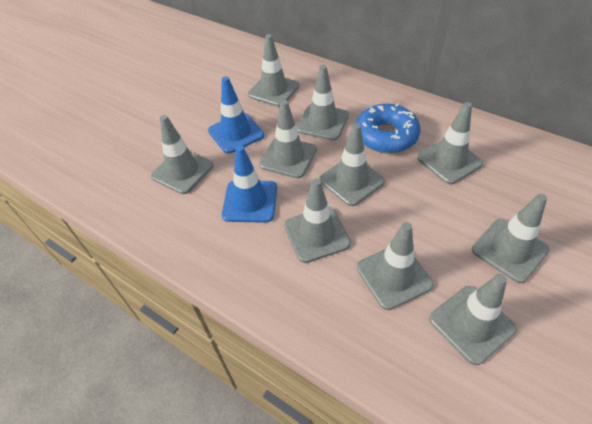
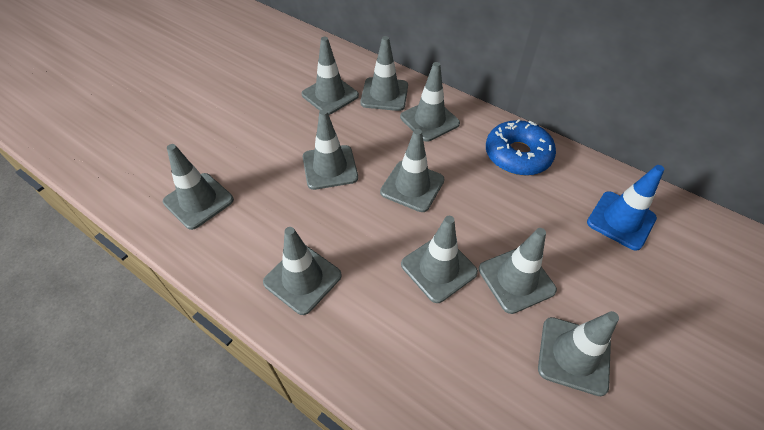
blue traffic cone: 2 -> 1

